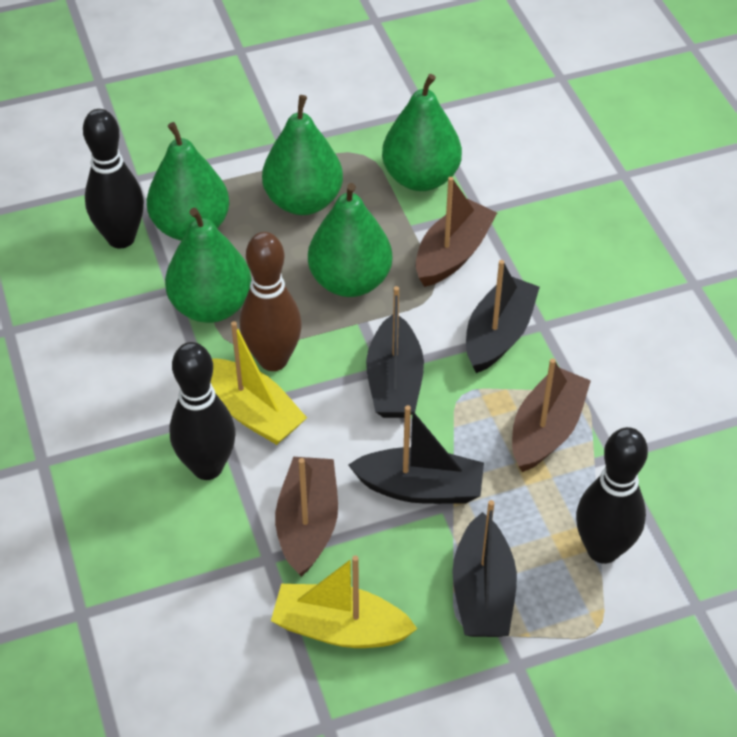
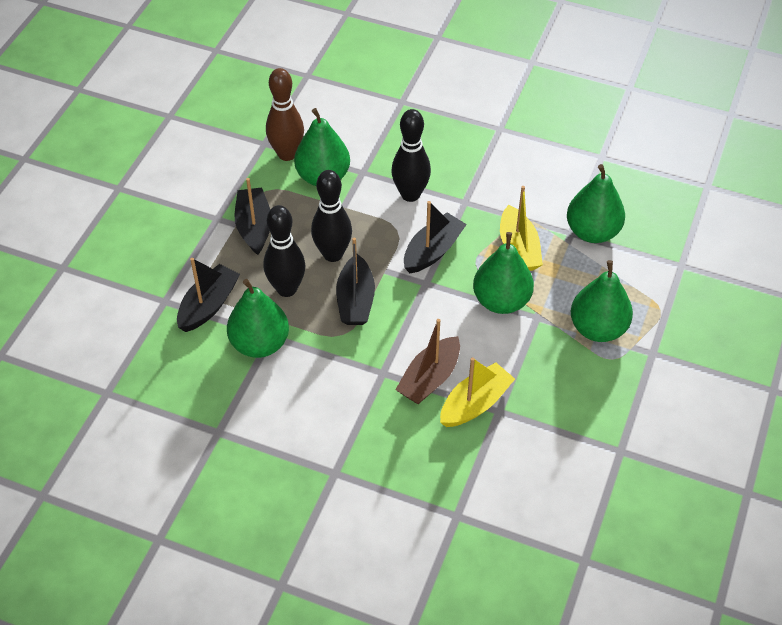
brown boat: 3 -> 1

